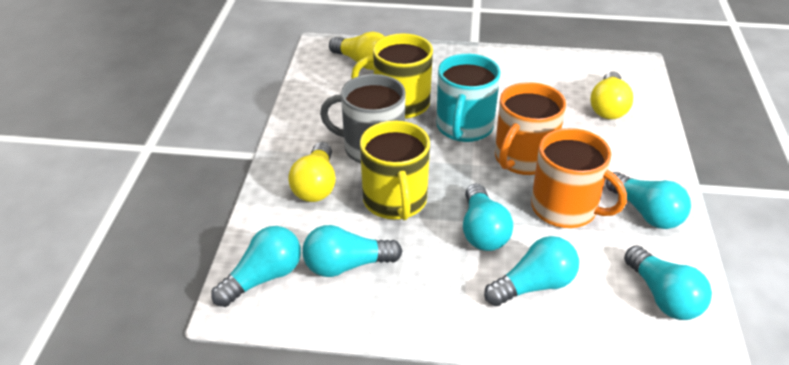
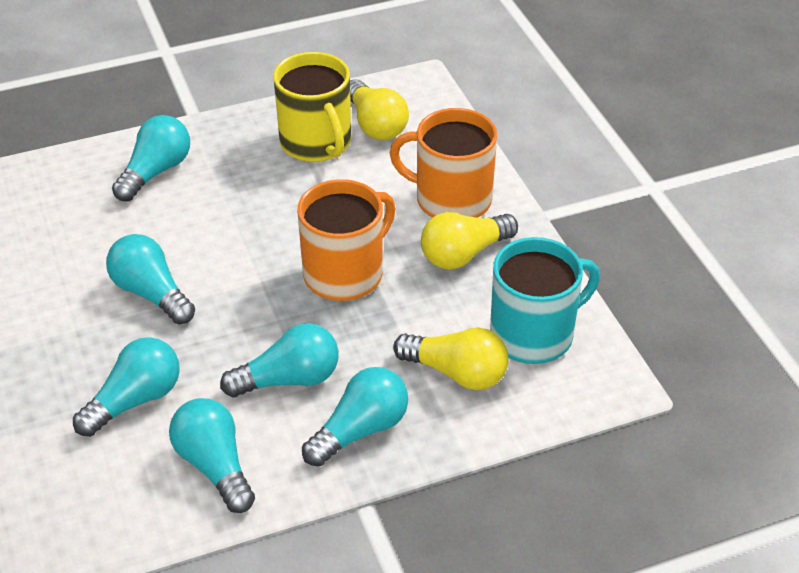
grey mug: 1 -> 0
yellow mug: 2 -> 1

